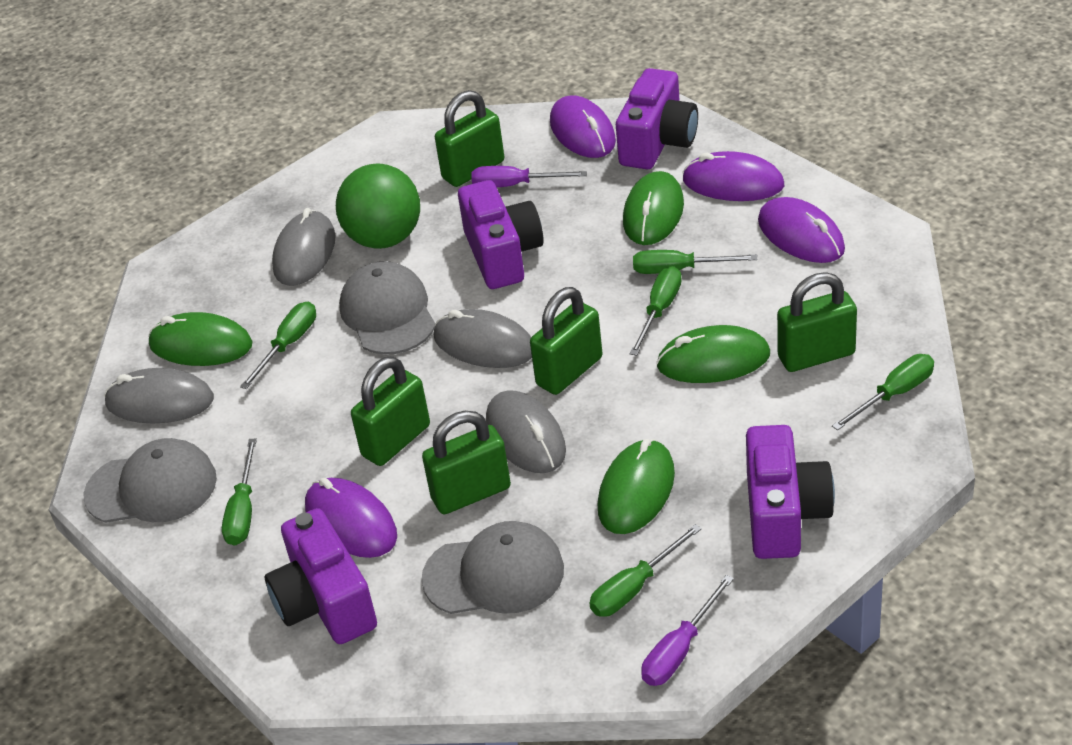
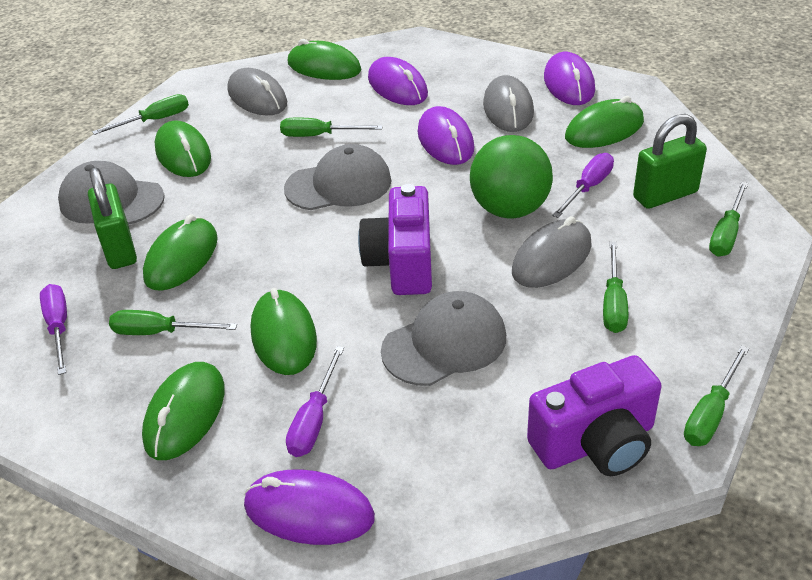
green mouse: 4 -> 6
green padlock: 5 -> 2
grey mouse: 4 -> 3
purple camera: 4 -> 2
purple screwdriver: 2 -> 3

